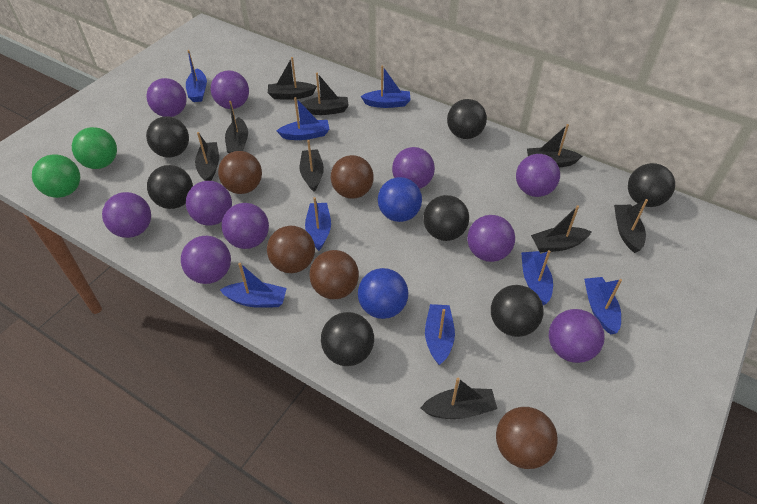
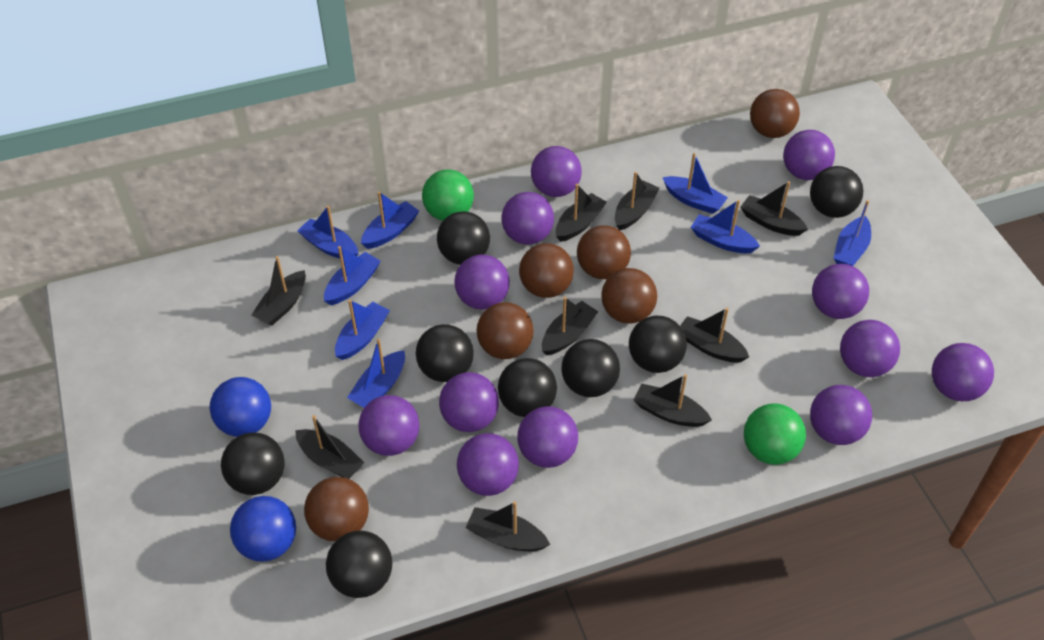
black ball: 7 -> 8
brown ball: 5 -> 6
purple ball: 10 -> 12

